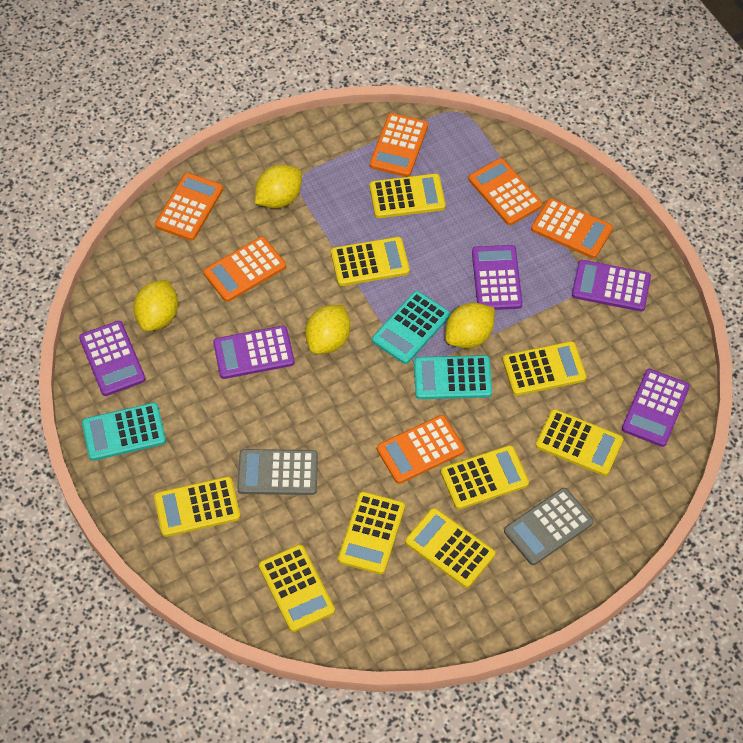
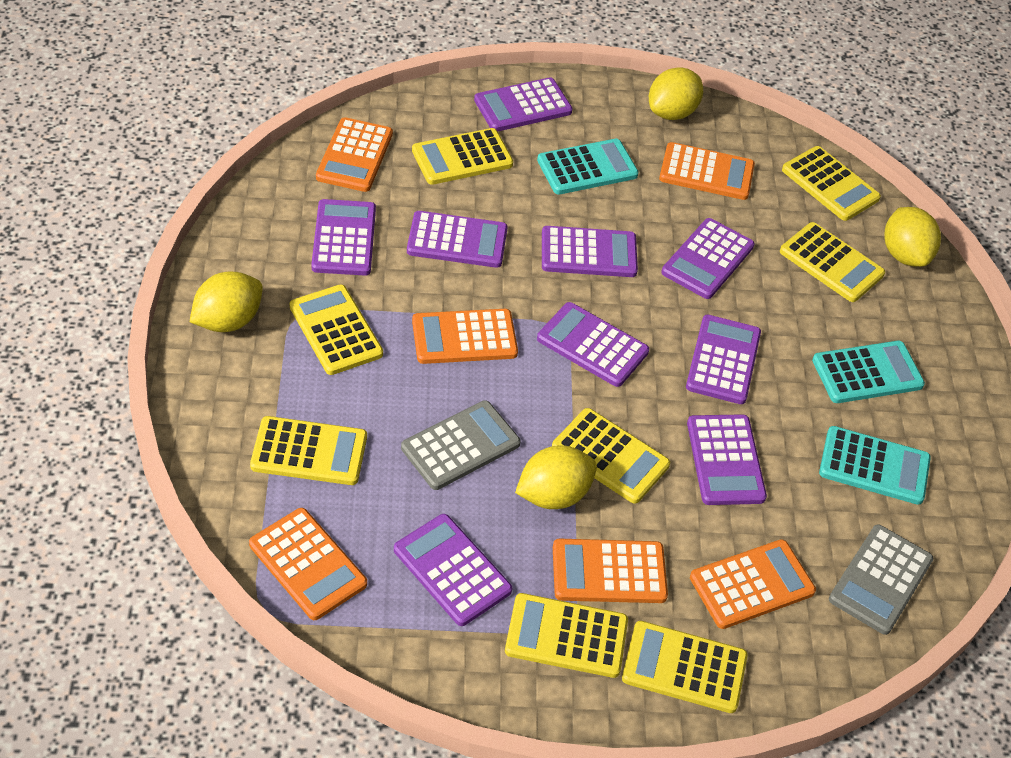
purple calculator: 5 -> 9
yellow calculator: 9 -> 8

